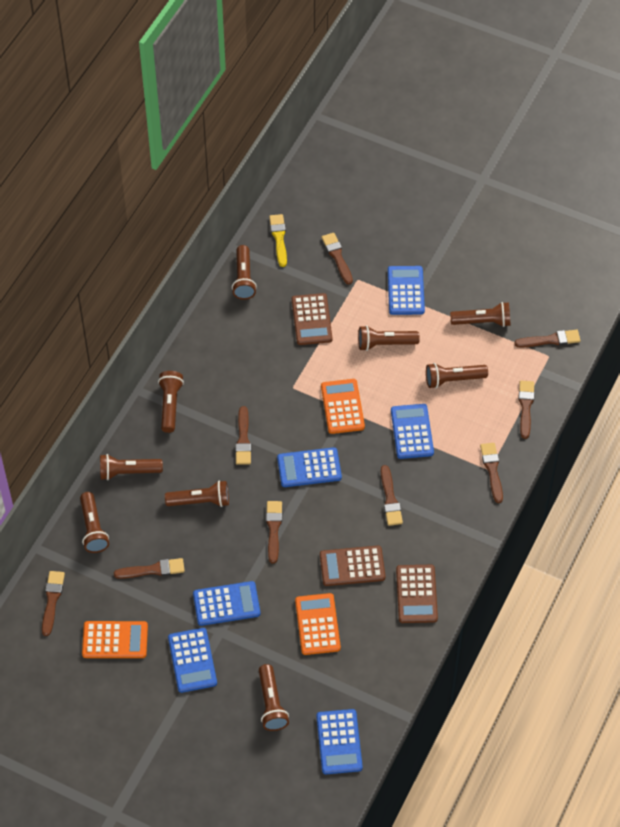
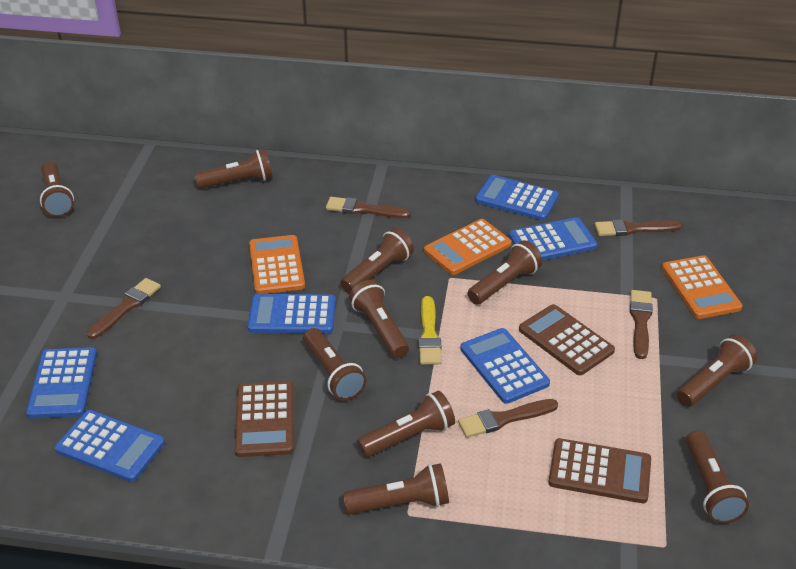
brown brush: 9 -> 5
brown flashlight: 9 -> 10

